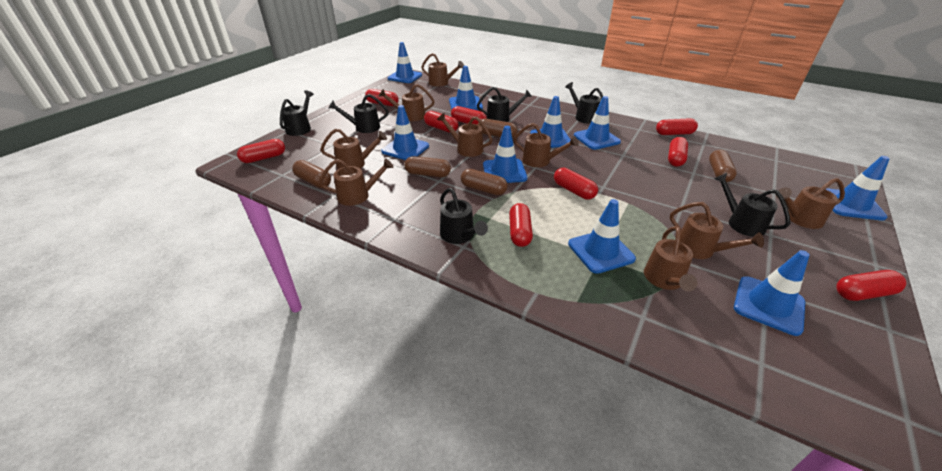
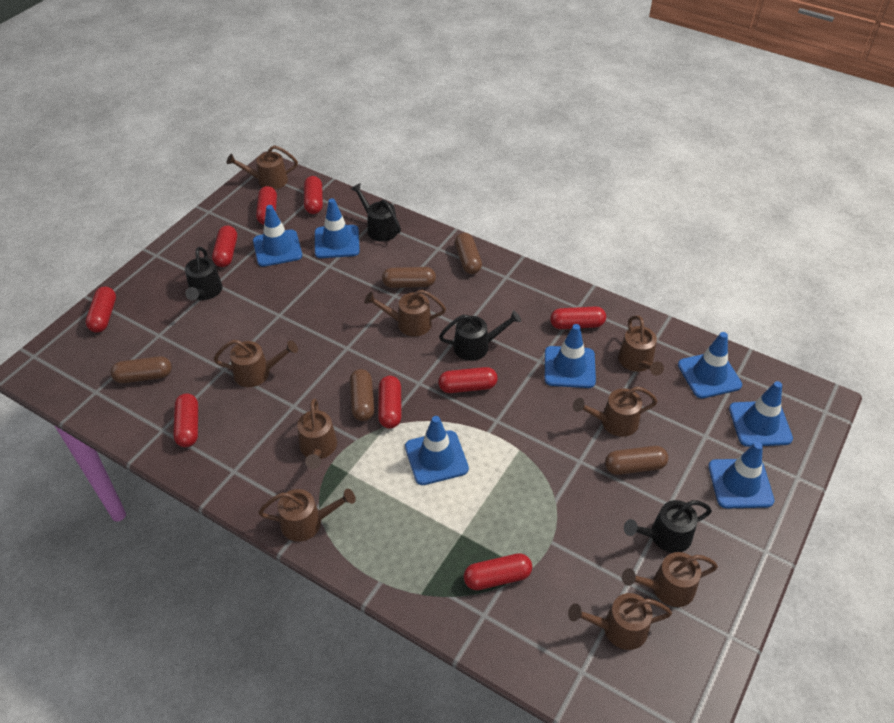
black watering can: 6 -> 4
blue traffic cone: 9 -> 7

